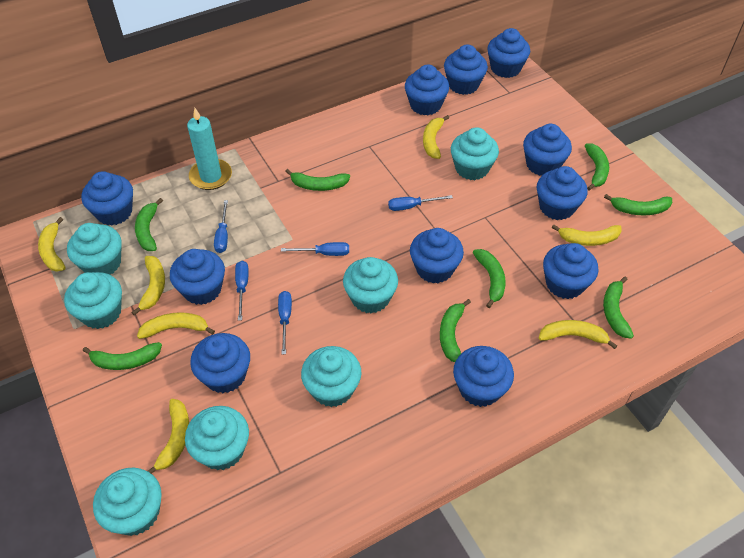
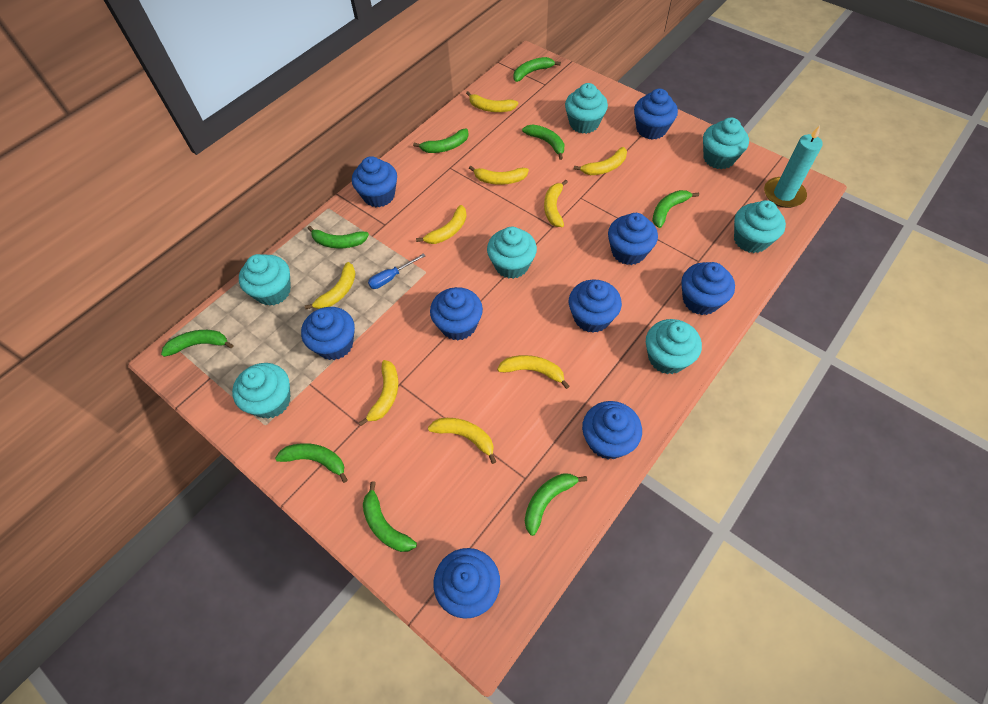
blue cupcake: 11 -> 9
blue screwdriver: 5 -> 1
green banana: 8 -> 9
yellow banana: 7 -> 9

